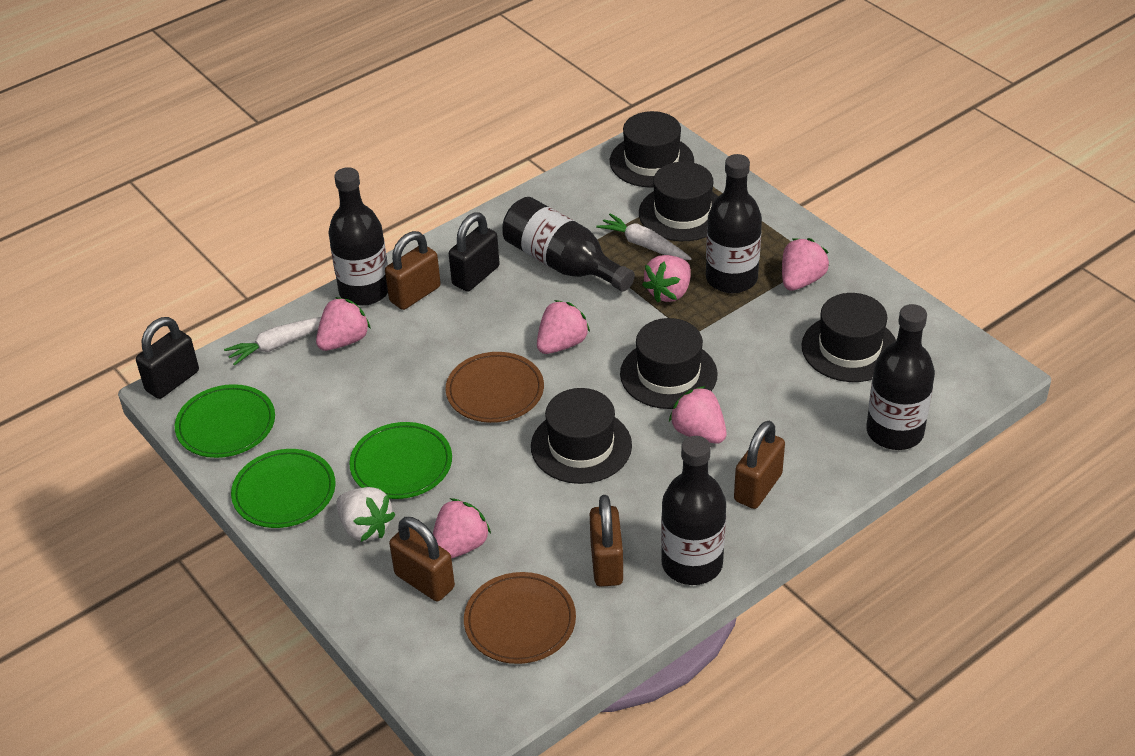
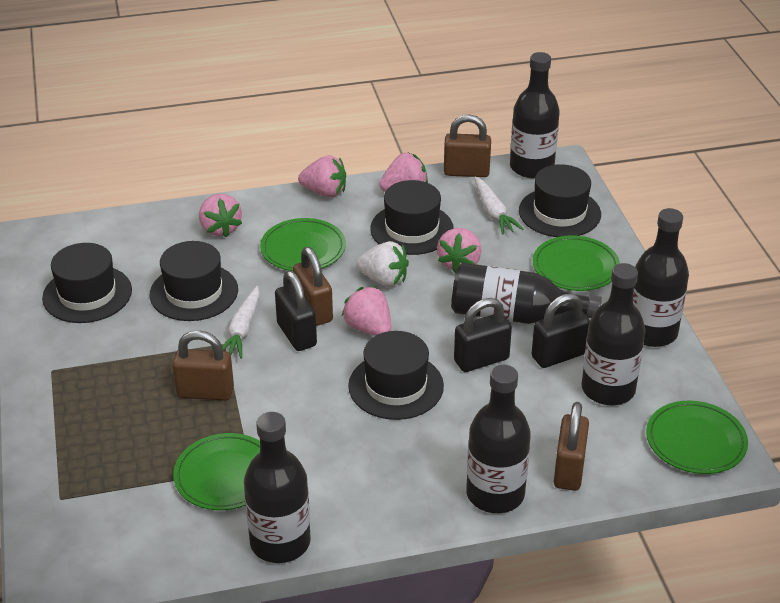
black bottle: 5 -> 6
black padlock: 2 -> 3
brown plate: 2 -> 0
green plate: 3 -> 4
pink strawberry: 6 -> 5

